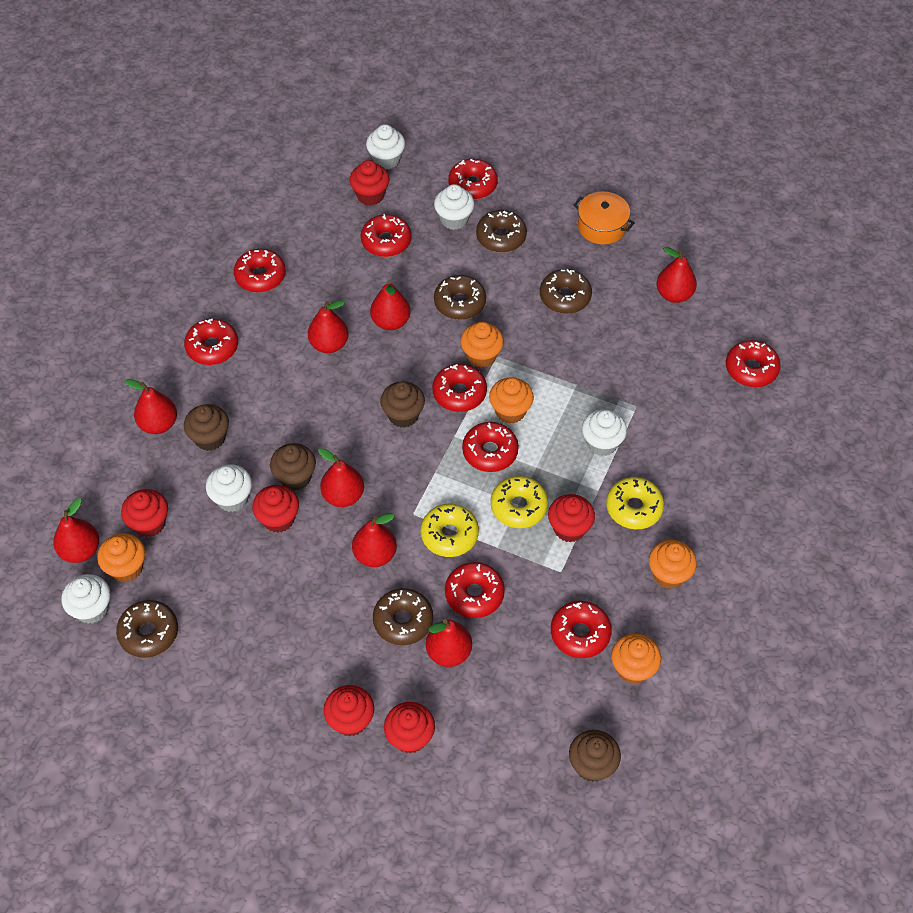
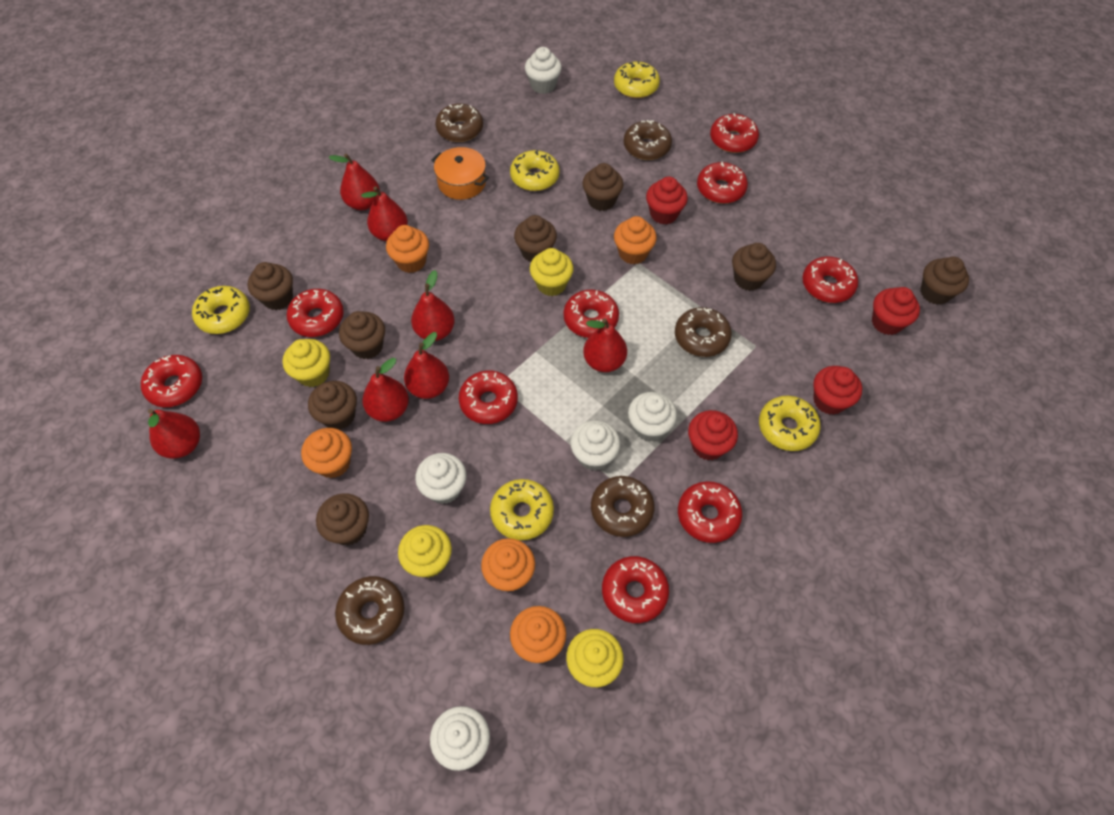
brown cupcake: 4 -> 8
red cupcake: 6 -> 4
red pear: 8 -> 7
yellow cupcake: 0 -> 4
yellow donut: 3 -> 5

